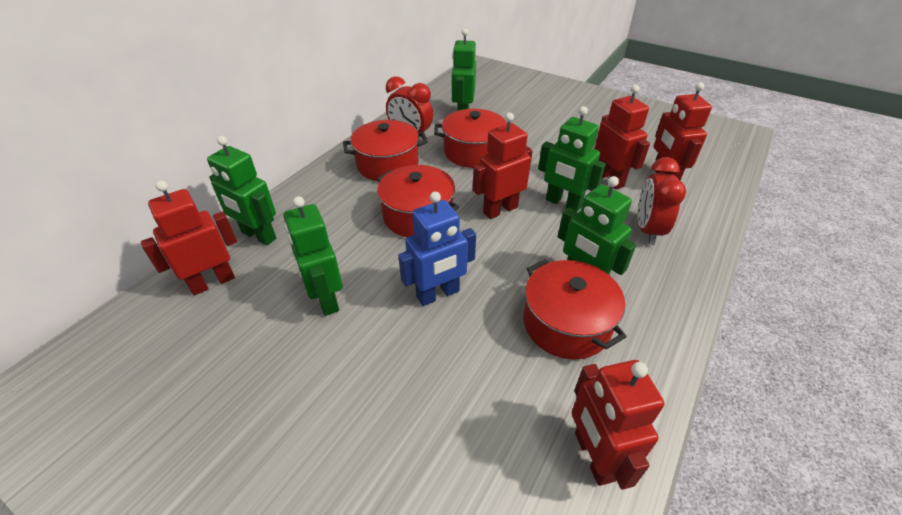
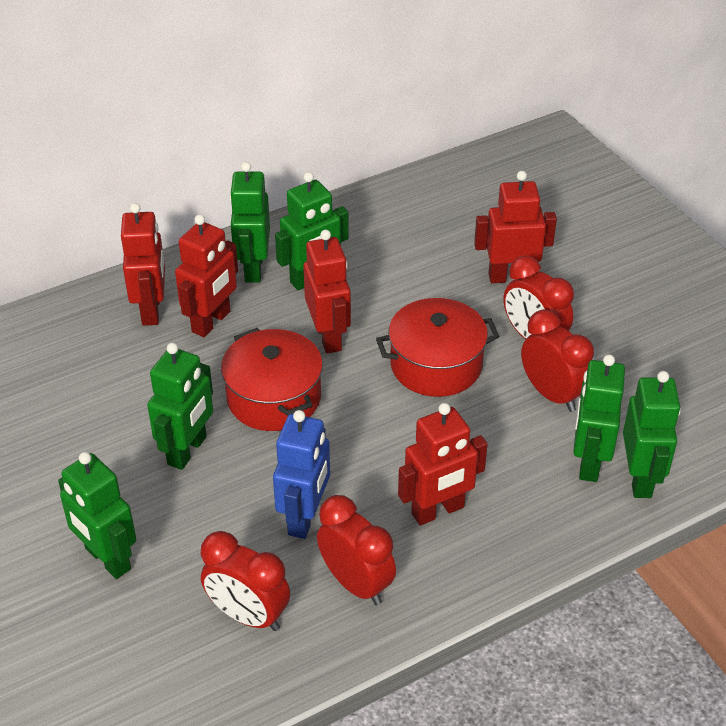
green robot: 5 -> 6
red clock: 2 -> 4
red pot: 4 -> 2

